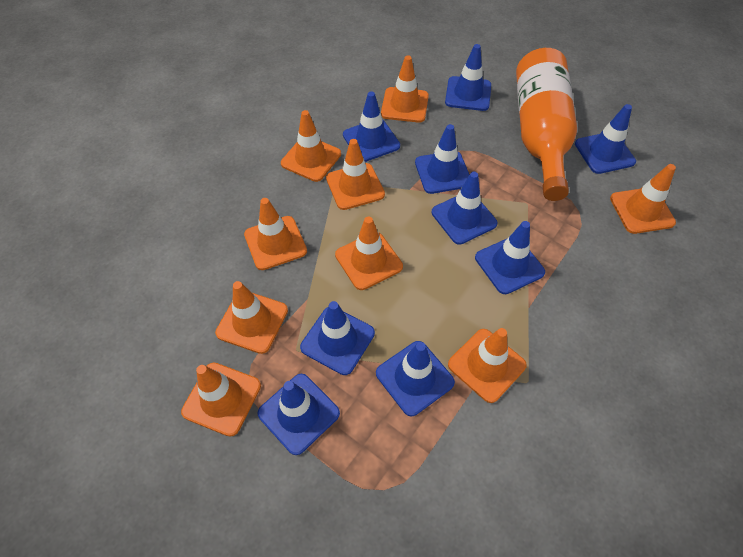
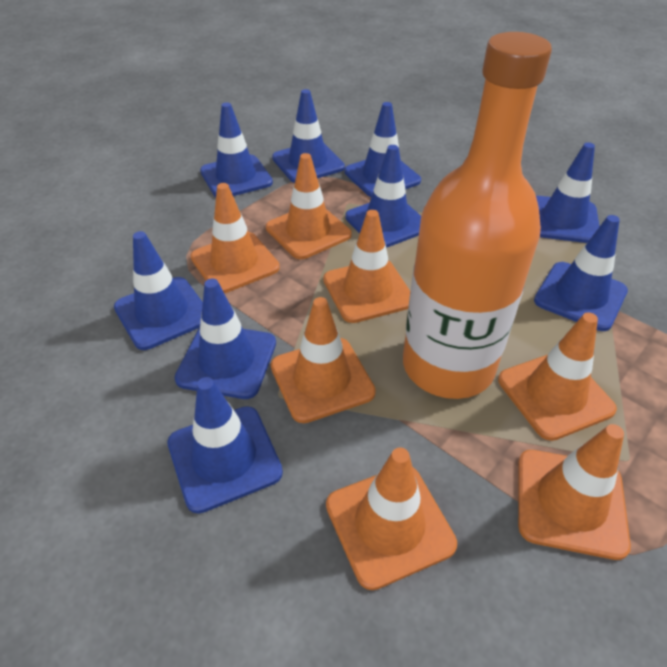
orange traffic cone: 9 -> 7

